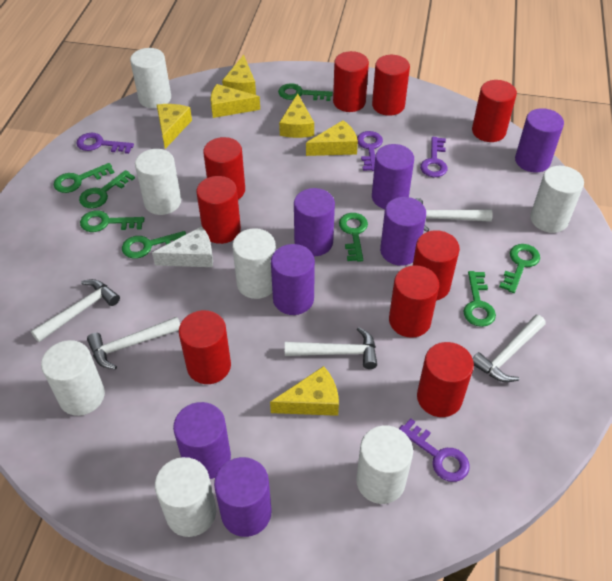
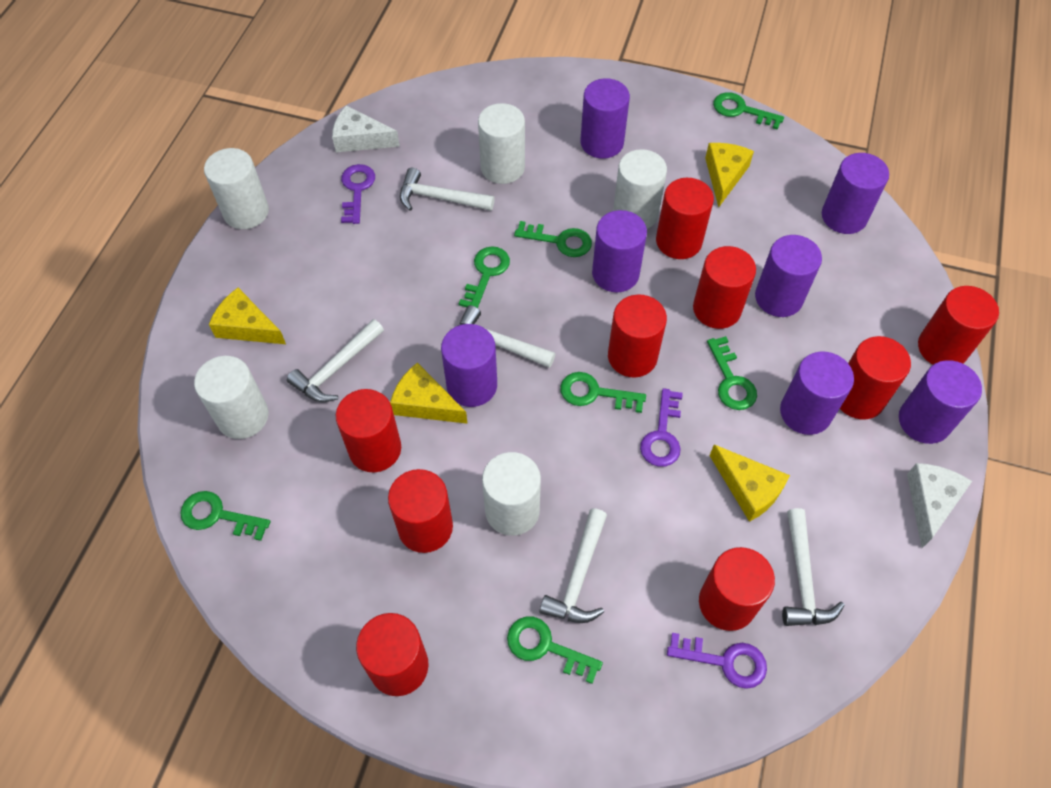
green key: 8 -> 7
purple key: 4 -> 3
white cheese: 1 -> 2
white cylinder: 7 -> 5
yellow cheese: 6 -> 4

